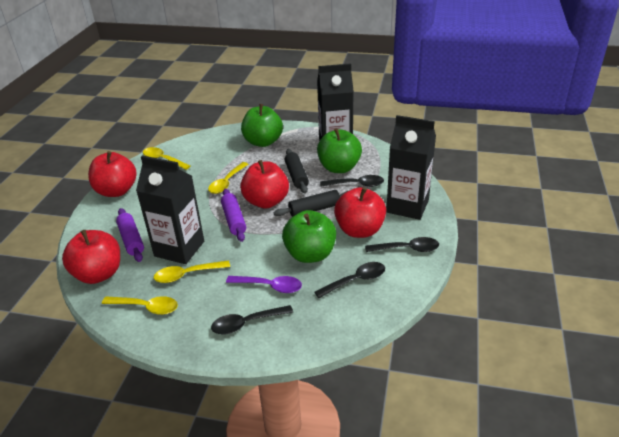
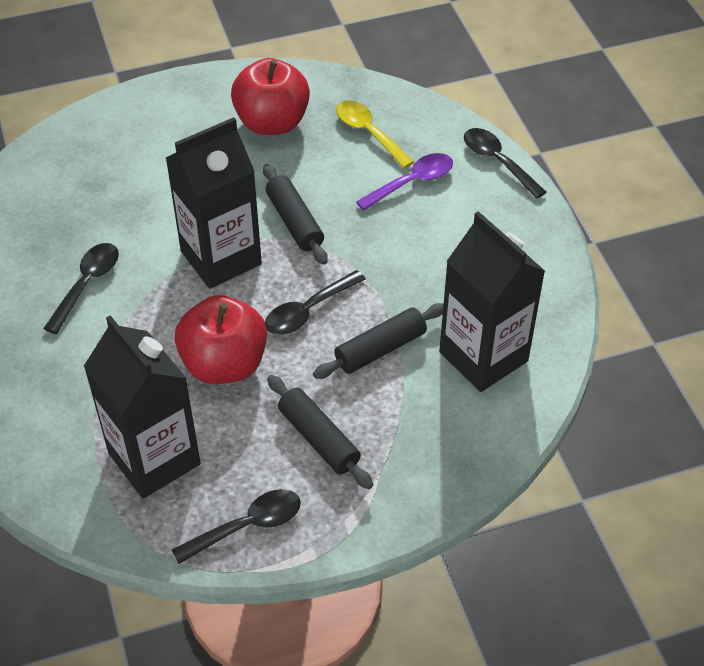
black rolling pin: 2 -> 3
green apple: 3 -> 0
purple rolling pin: 2 -> 0
red apple: 4 -> 2
yellow spoon: 4 -> 1

